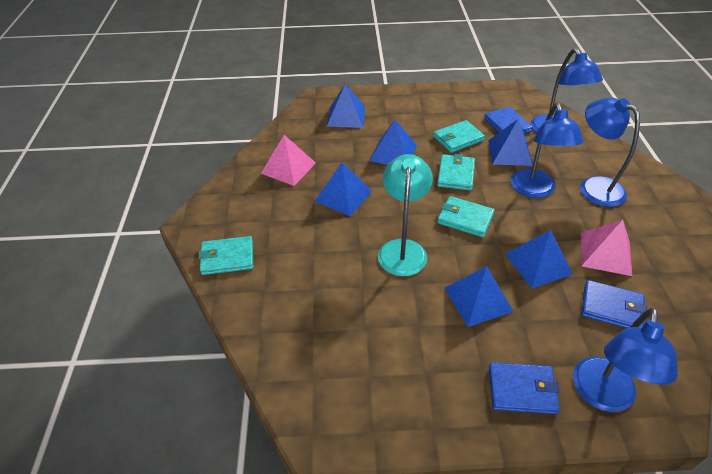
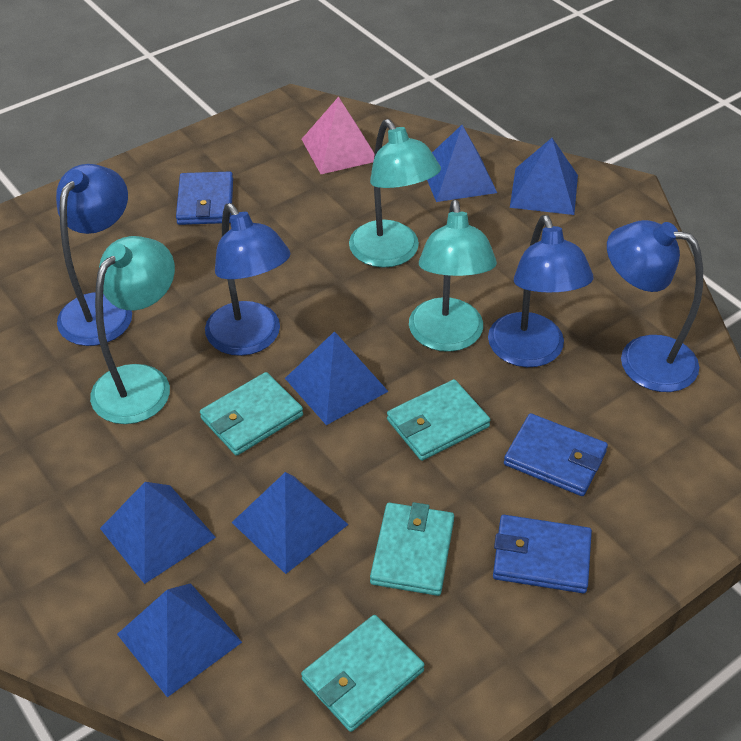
pink pyramid: 2 -> 1
turquoise lamp: 1 -> 3

